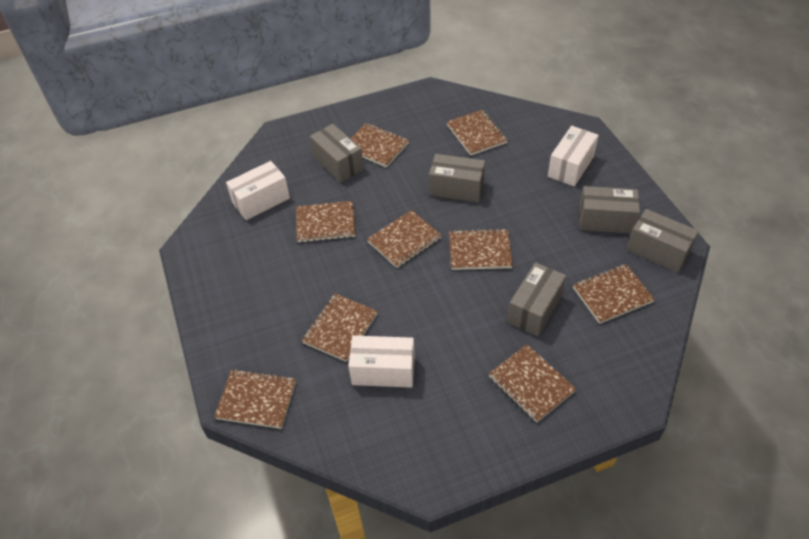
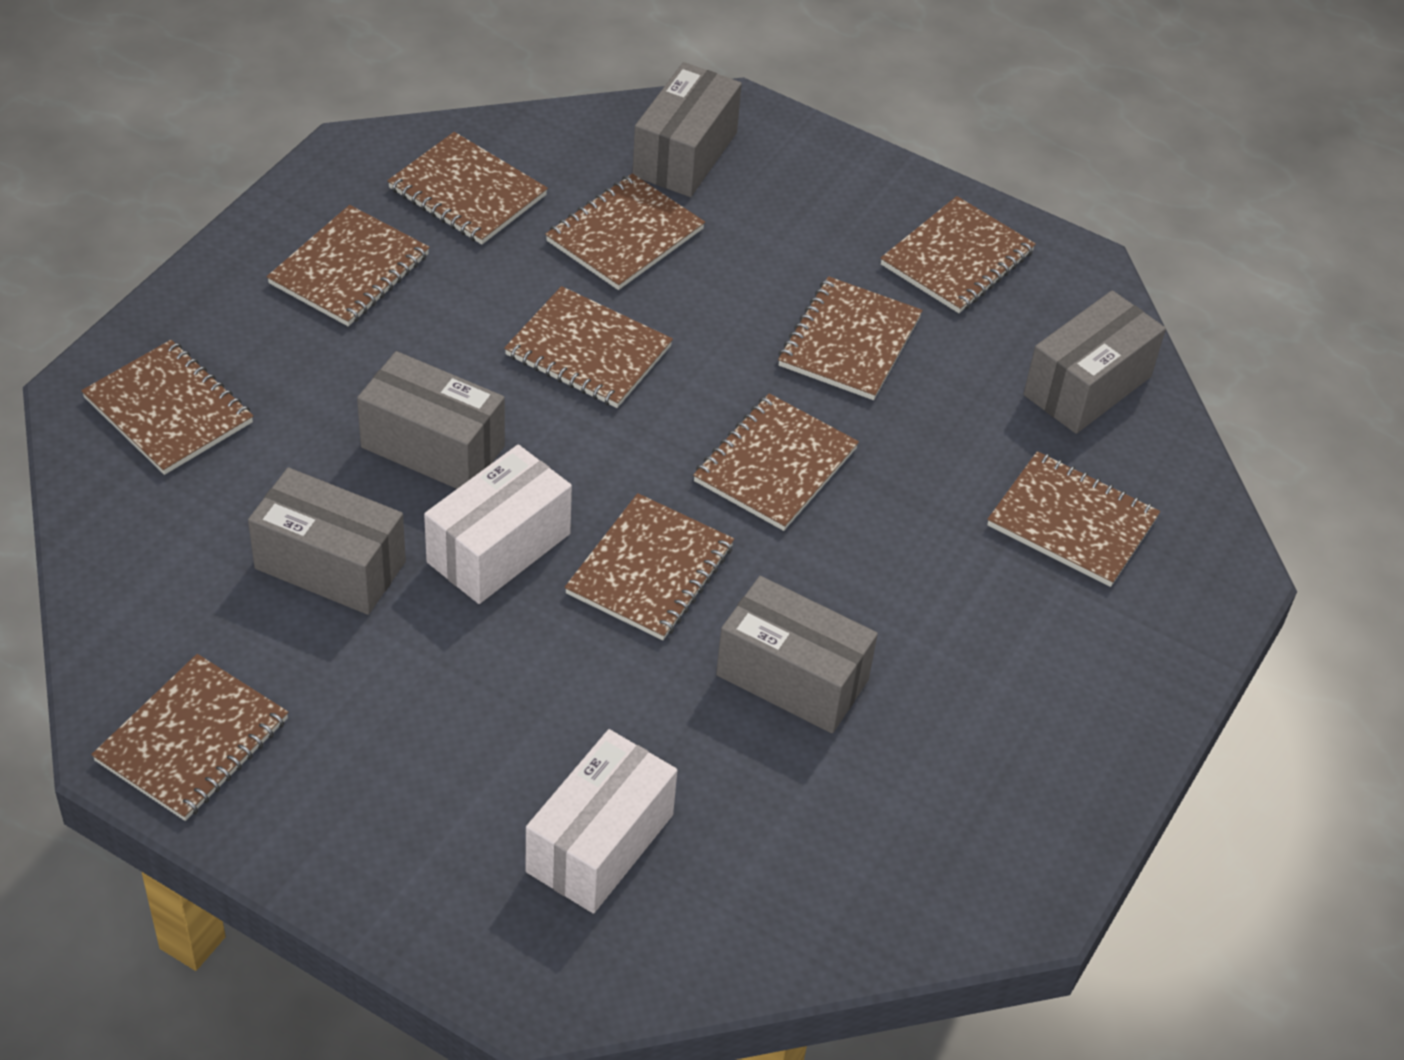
brown notebook: 9 -> 11
white box: 3 -> 2

